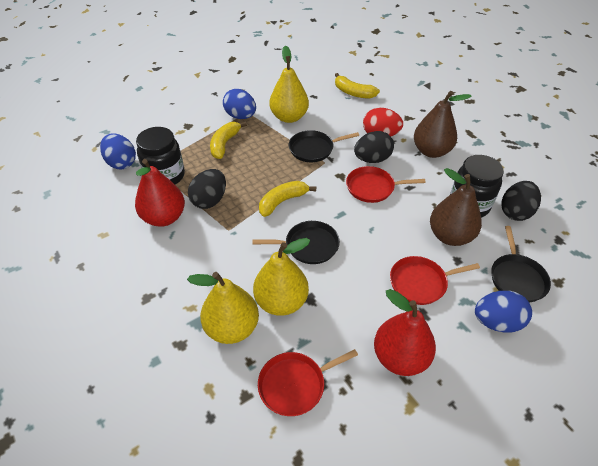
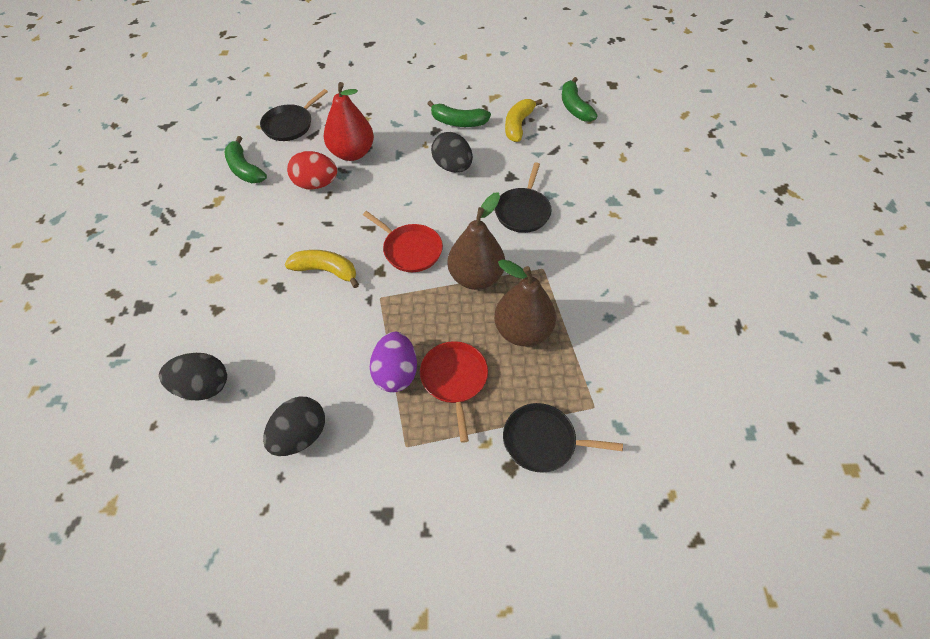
black jar: 2 -> 0
blue egg: 3 -> 0
green banana: 0 -> 3
purple egg: 0 -> 1
red pan: 3 -> 2
red pear: 2 -> 1
yellow banana: 3 -> 2
yellow pear: 3 -> 0

